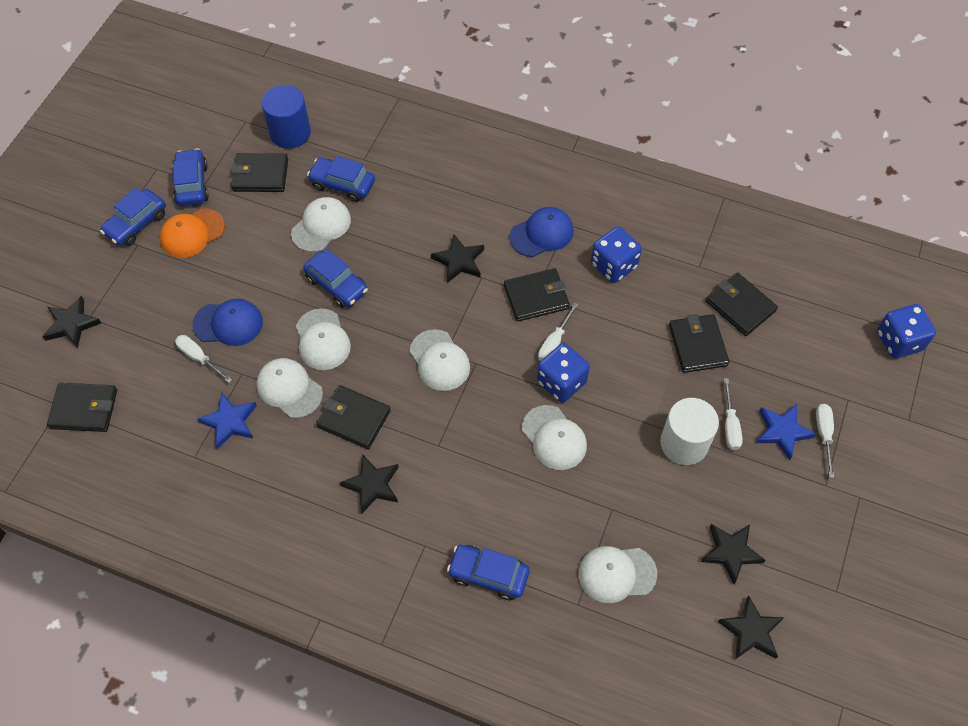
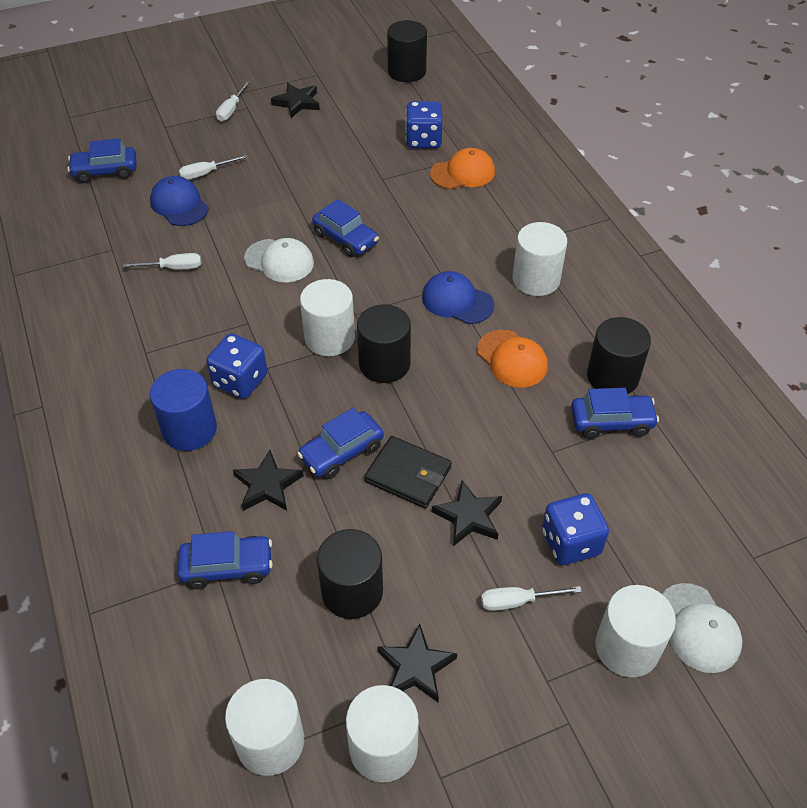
black cylinder: 0 -> 4
black star: 5 -> 4
black wallet: 6 -> 1
blue star: 2 -> 0
orange cap: 1 -> 2
white cap: 6 -> 2
white cylinder: 1 -> 5

